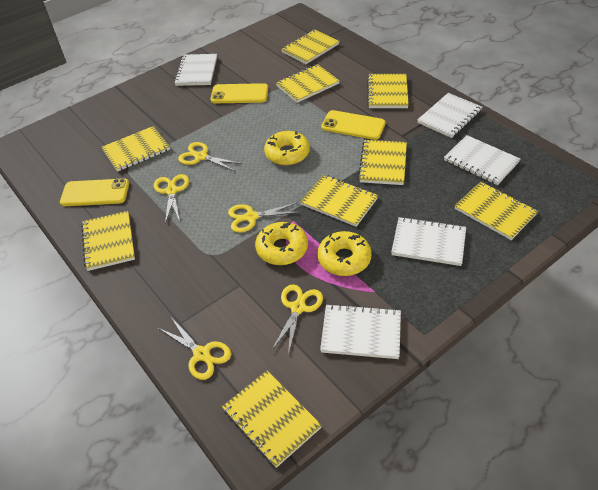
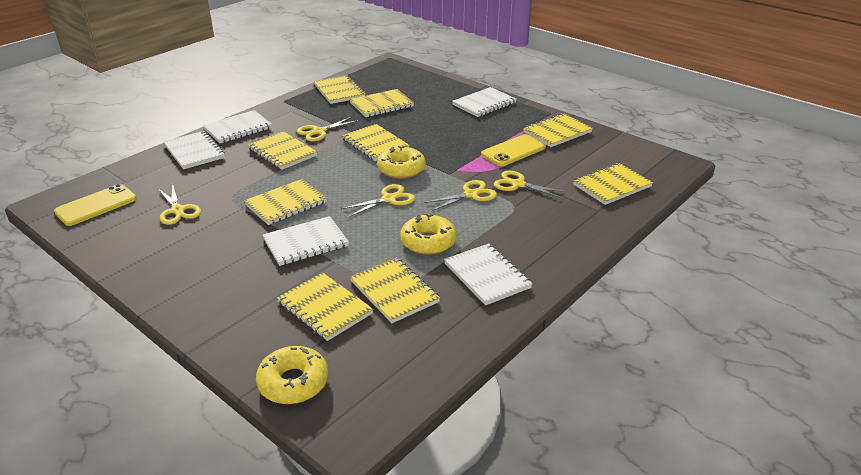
yellow phone: 3 -> 2

